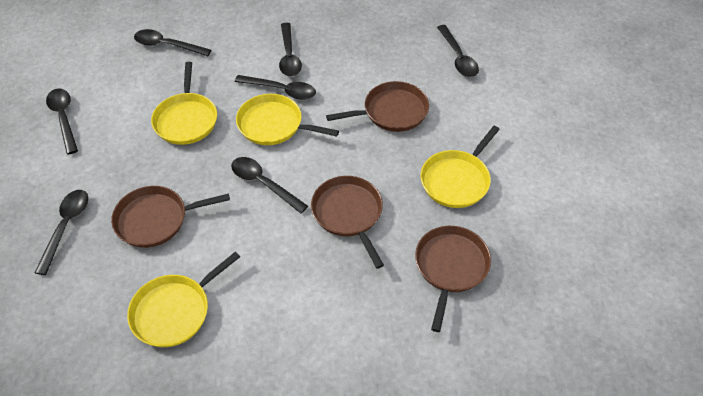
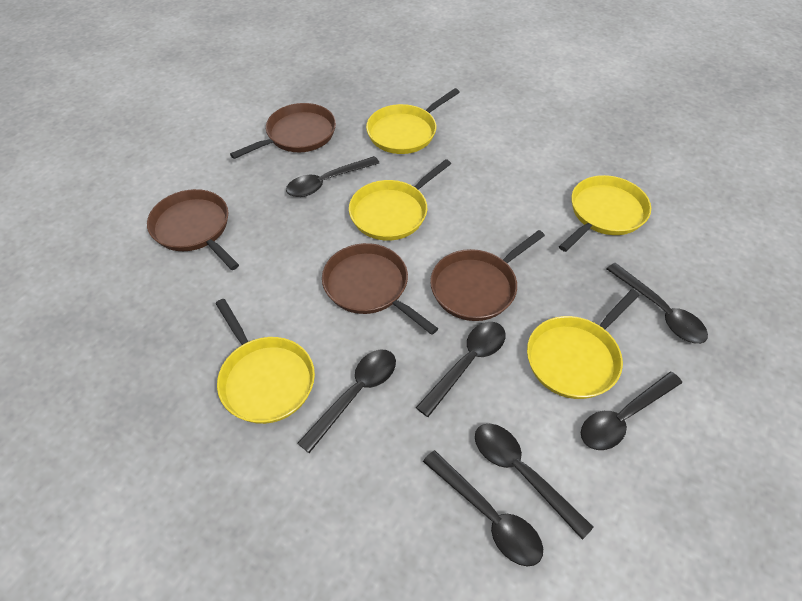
yellow pan: 4 -> 5

